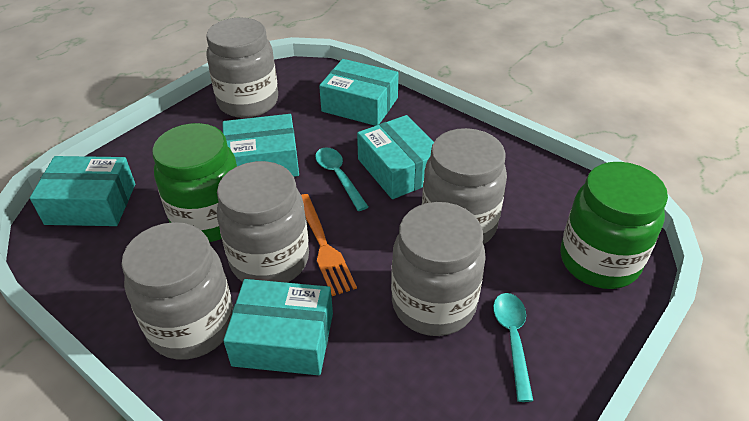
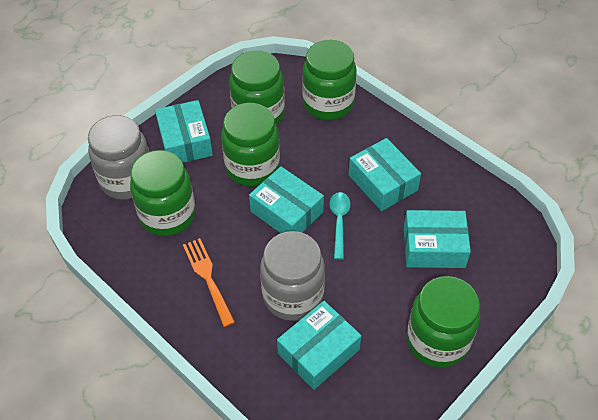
green jar: 2 -> 5
grey jar: 5 -> 2
turquoise spoon: 2 -> 1

